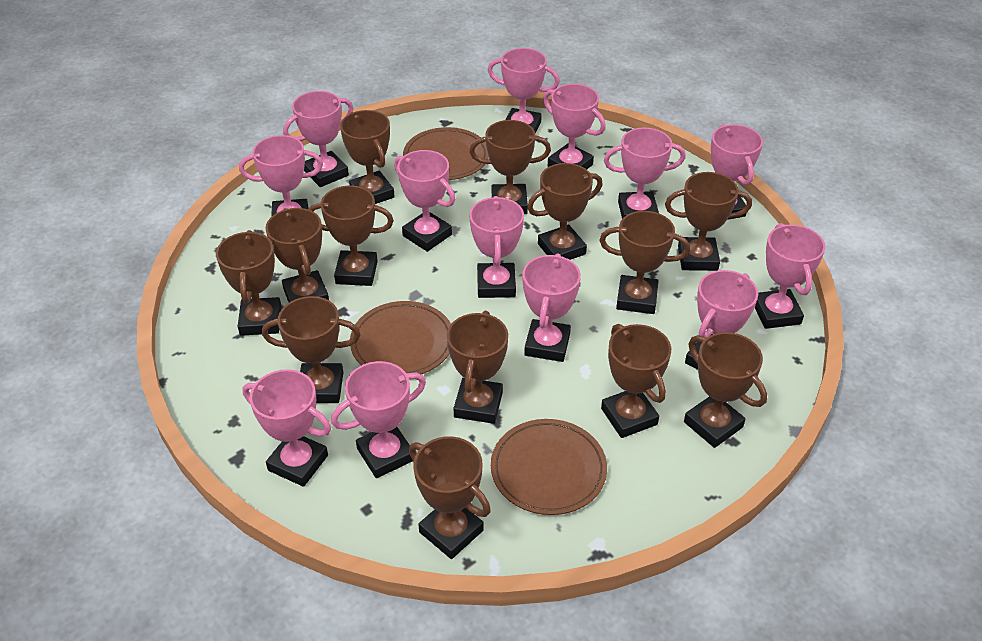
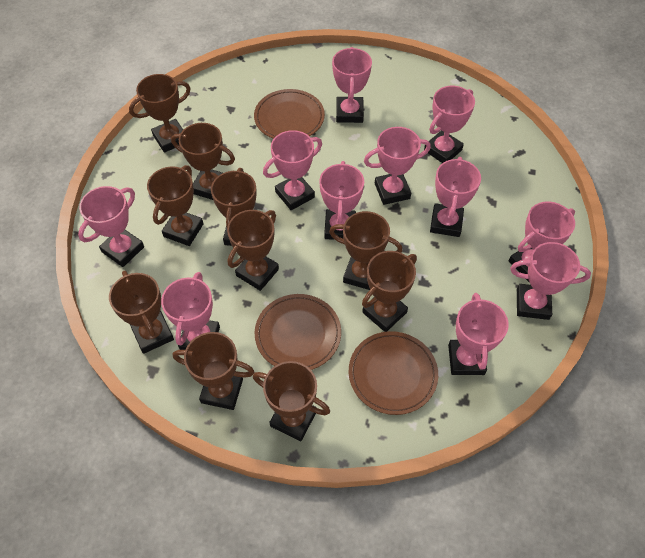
brown trophy: 13 -> 10
pink trophy: 13 -> 11

